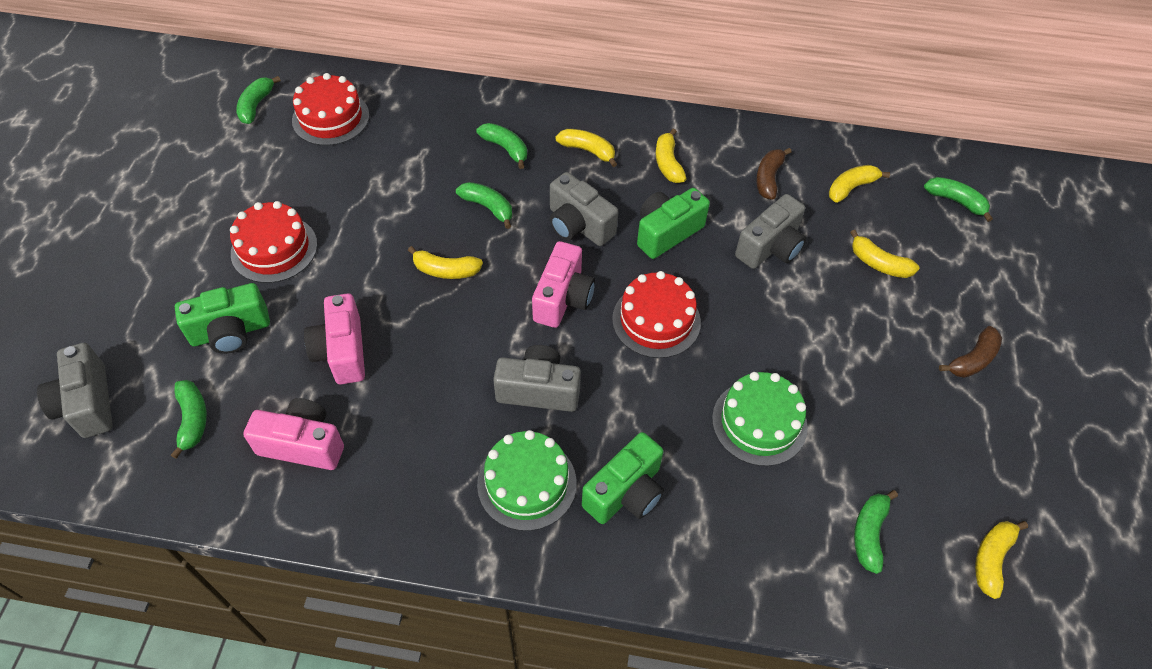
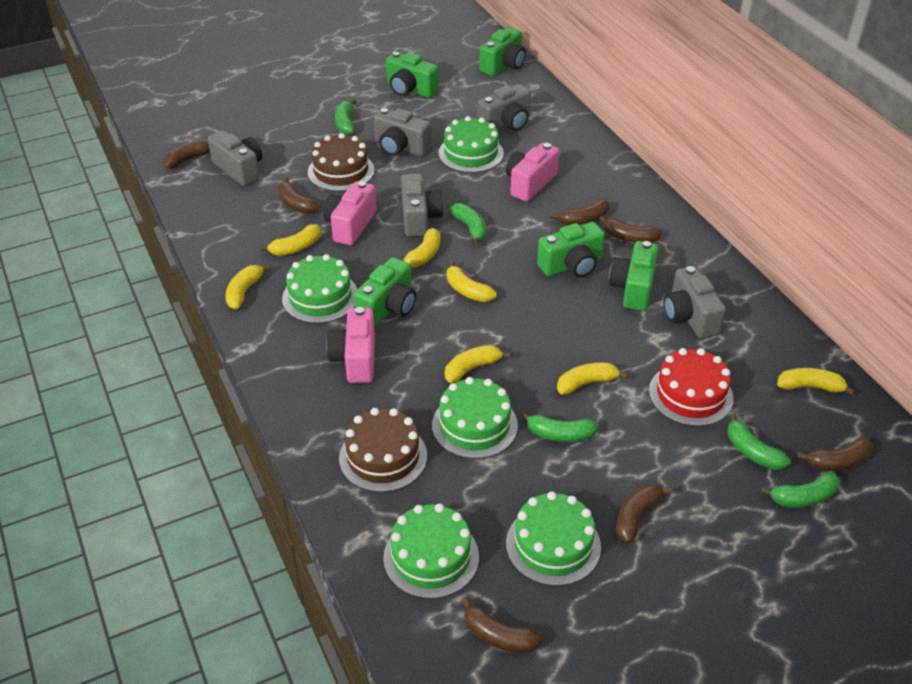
brown banana: 2 -> 7
brown cake: 0 -> 2
green banana: 6 -> 5
green cake: 2 -> 5
green camera: 3 -> 5
grey camera: 4 -> 5
red cake: 3 -> 1
yellow banana: 6 -> 7

